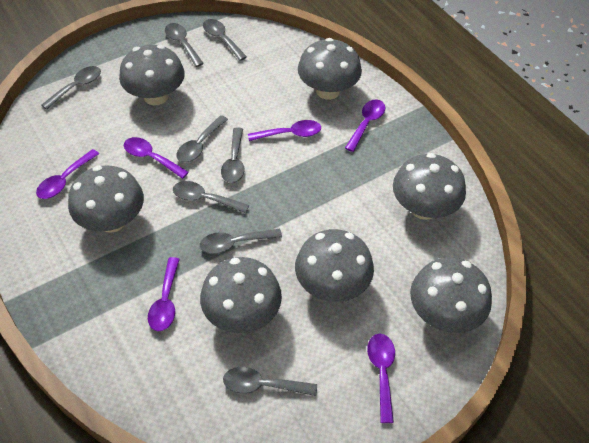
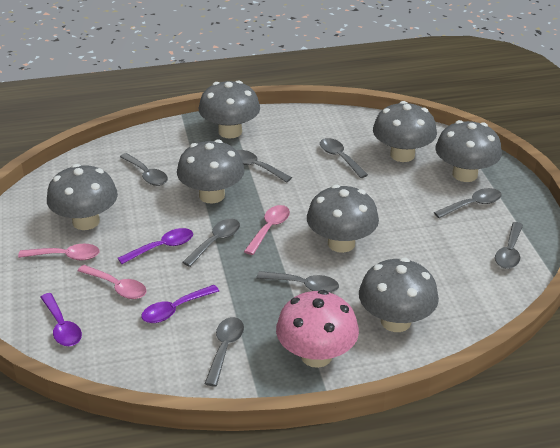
pink mushroom: 0 -> 1
pink spoon: 0 -> 3
purple spoon: 6 -> 3

